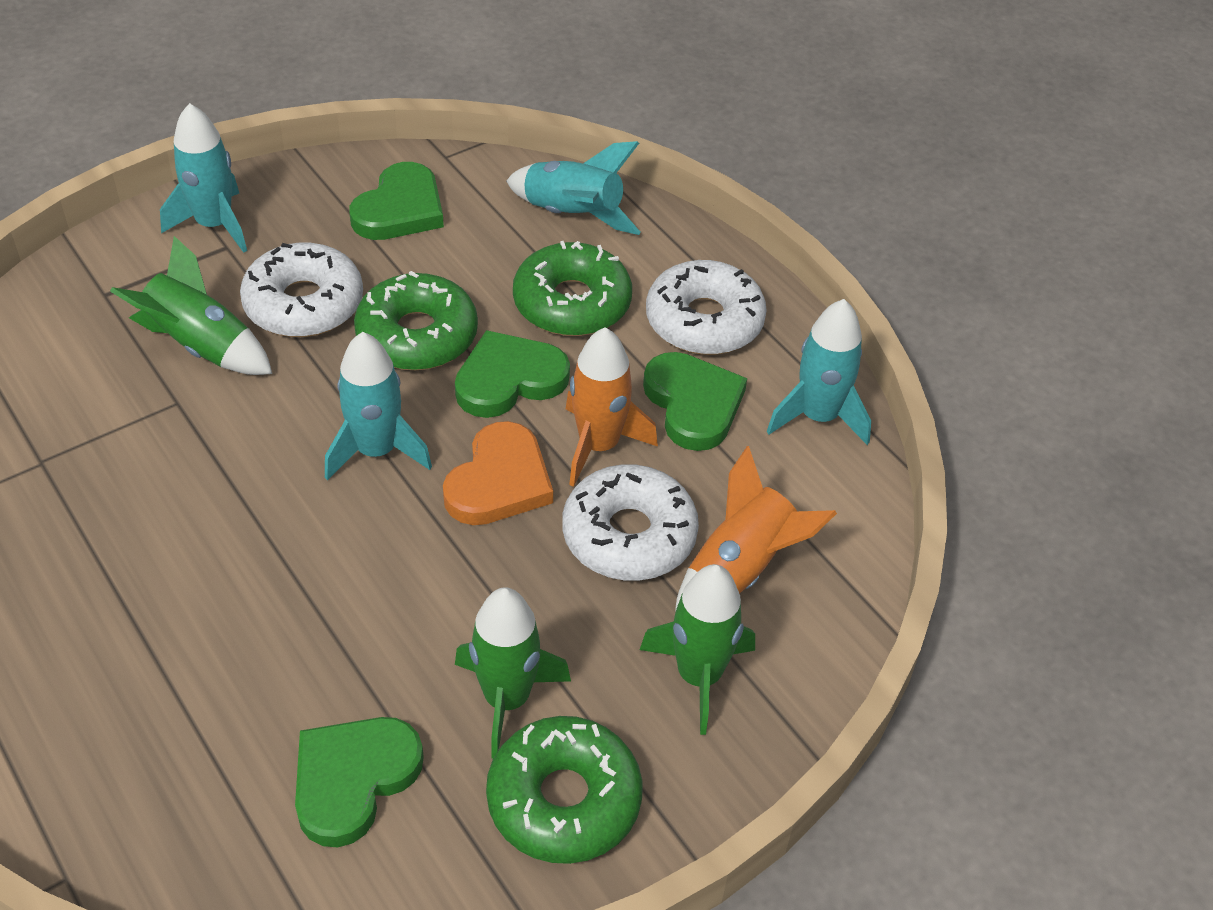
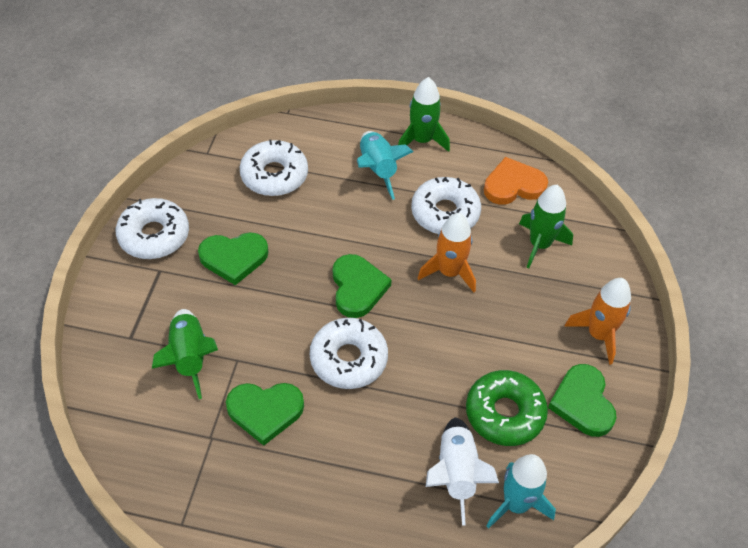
green donut: 3 -> 1
turquoise rocket: 4 -> 2
white donut: 3 -> 4
white rocket: 0 -> 1

